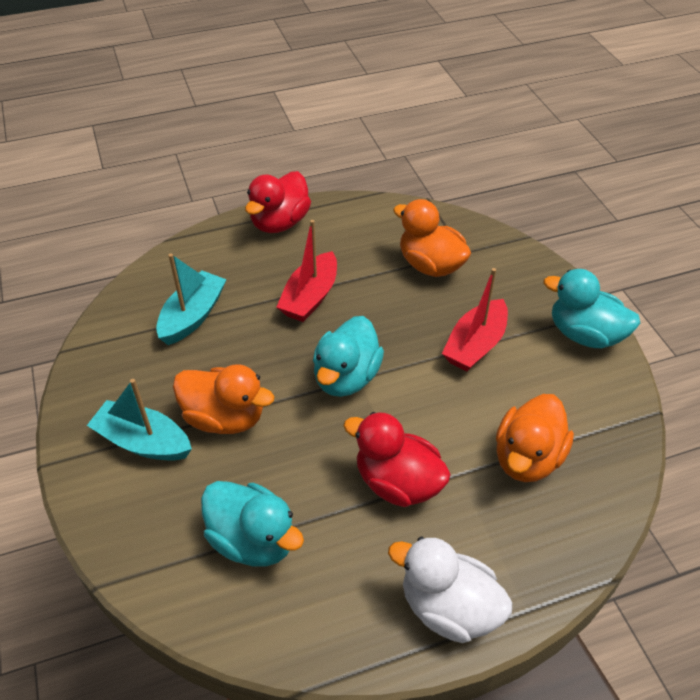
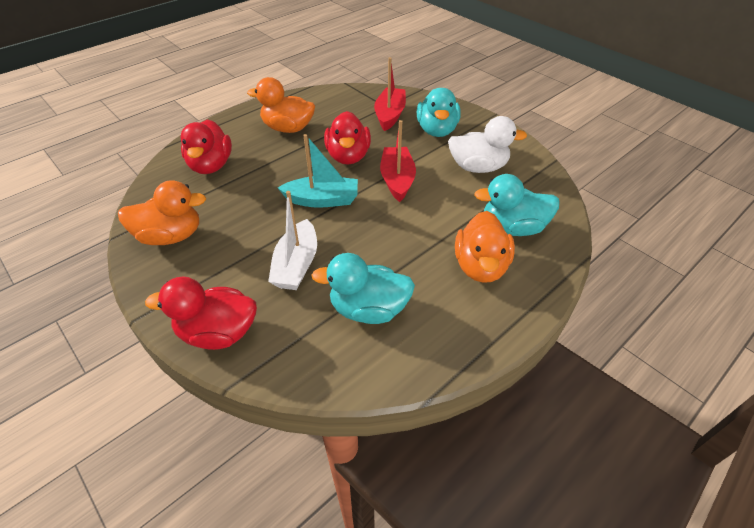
red duck: 2 -> 3
turquoise boat: 2 -> 1
white boat: 0 -> 1

